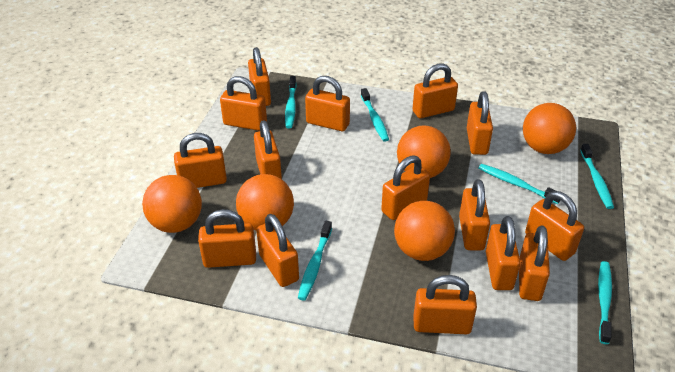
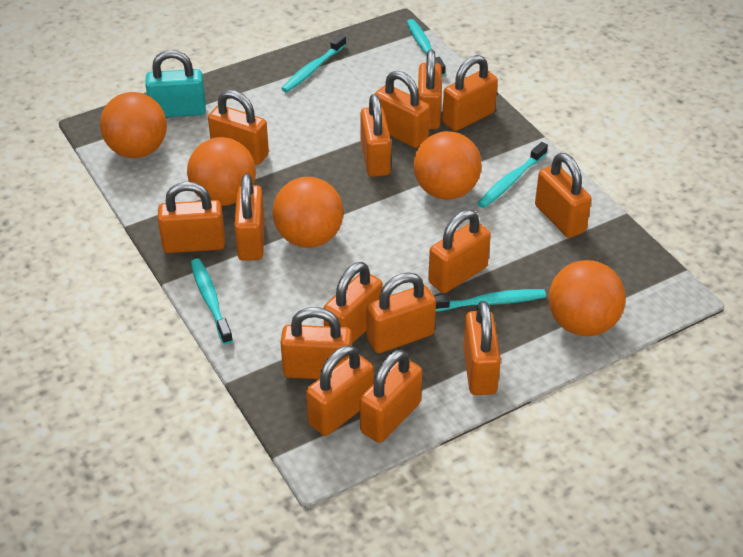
turquoise padlock: 0 -> 1
turquoise toothbrush: 6 -> 5

